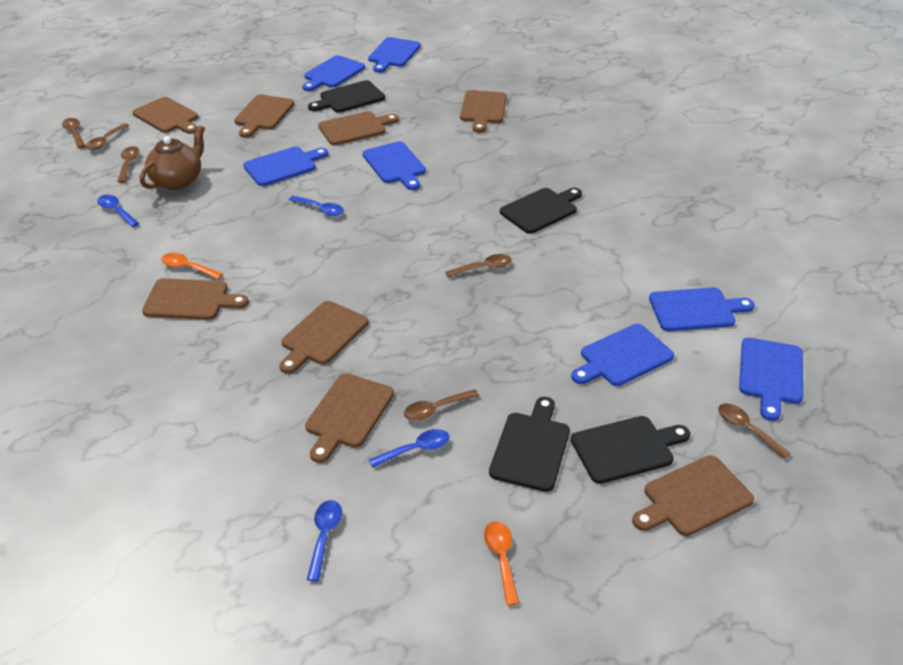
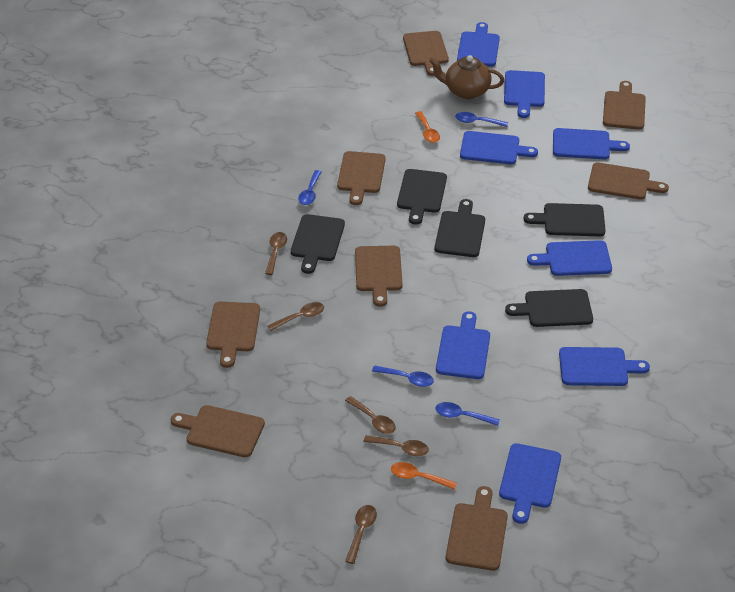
black cutting board: 4 -> 5
blue cutting board: 7 -> 8
brown spoon: 6 -> 5

